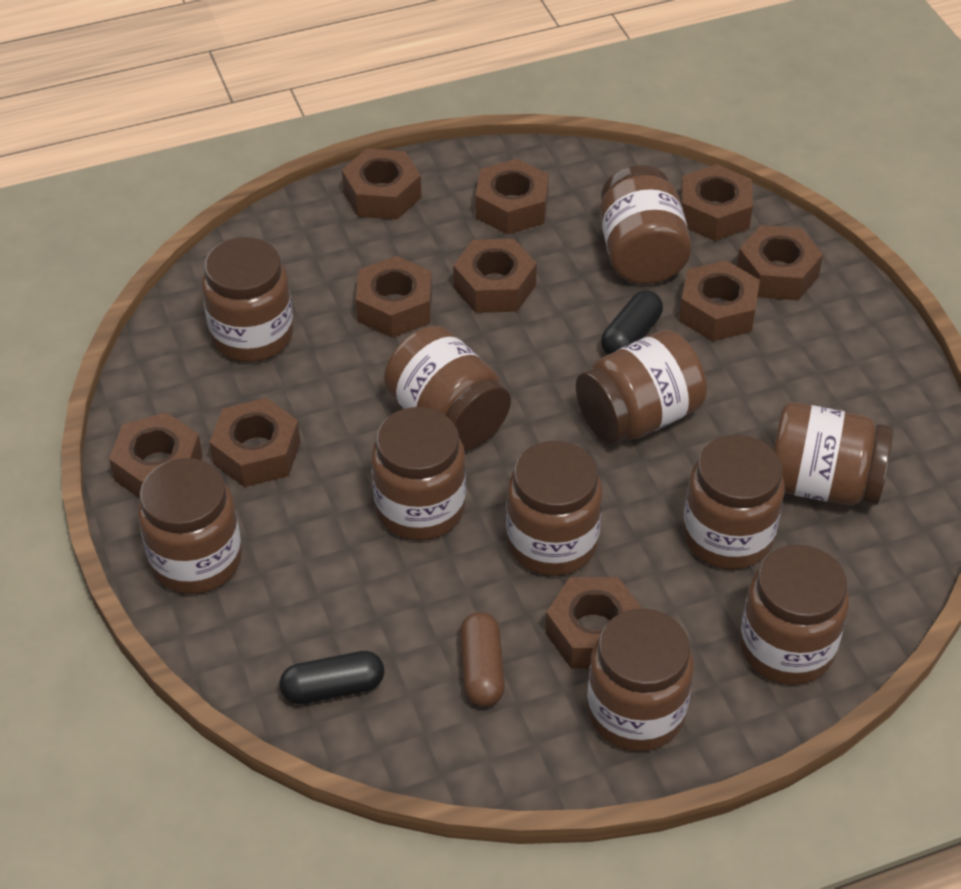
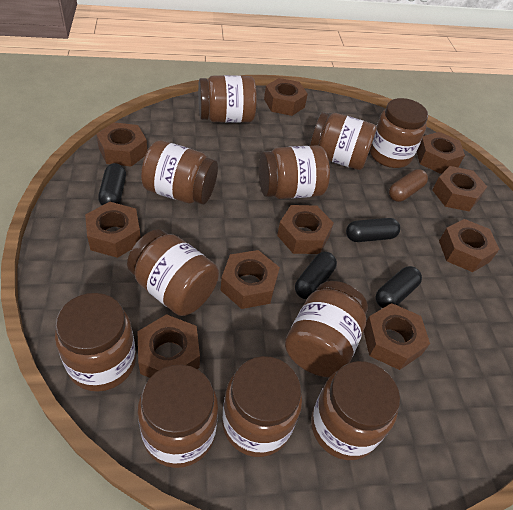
black capsule: 2 -> 4

